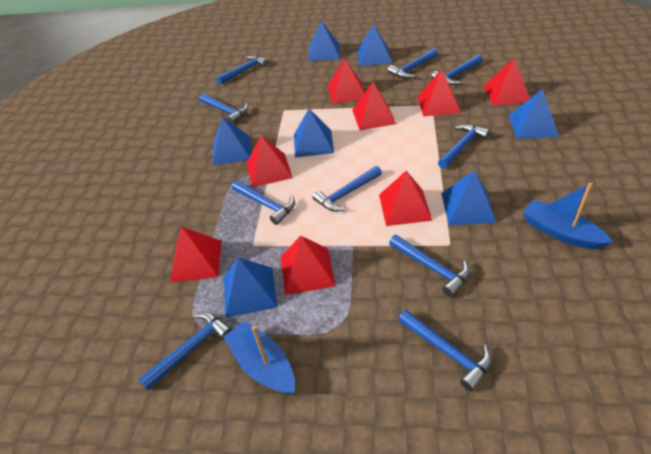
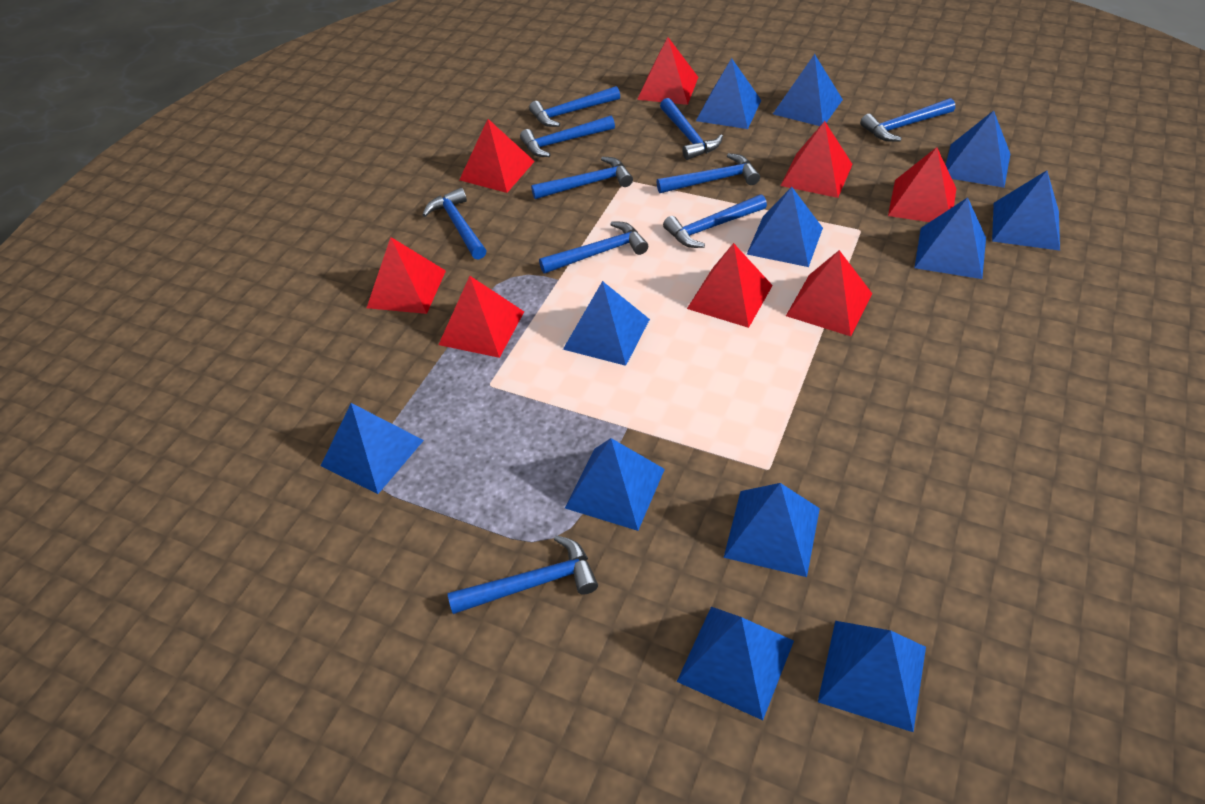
blue boat: 2 -> 0
blue pyramid: 7 -> 12

